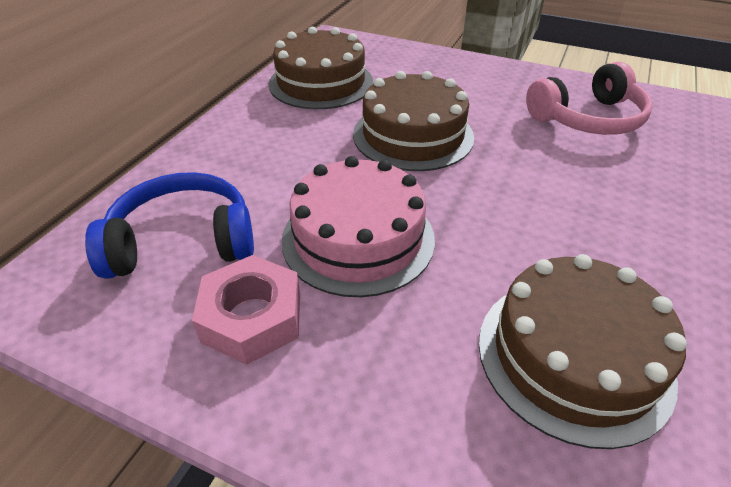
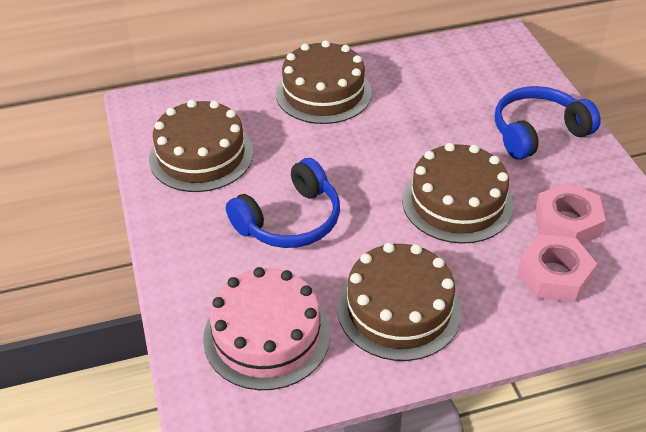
blue headphones: 1 -> 2
brown cake: 3 -> 4
pink headphones: 1 -> 0
pink nut: 1 -> 2

